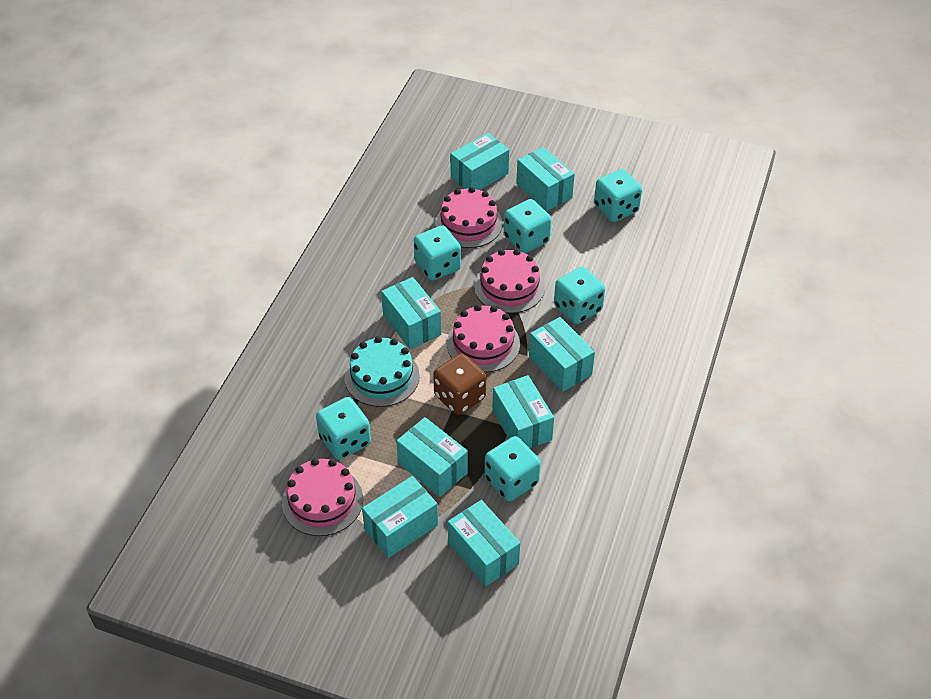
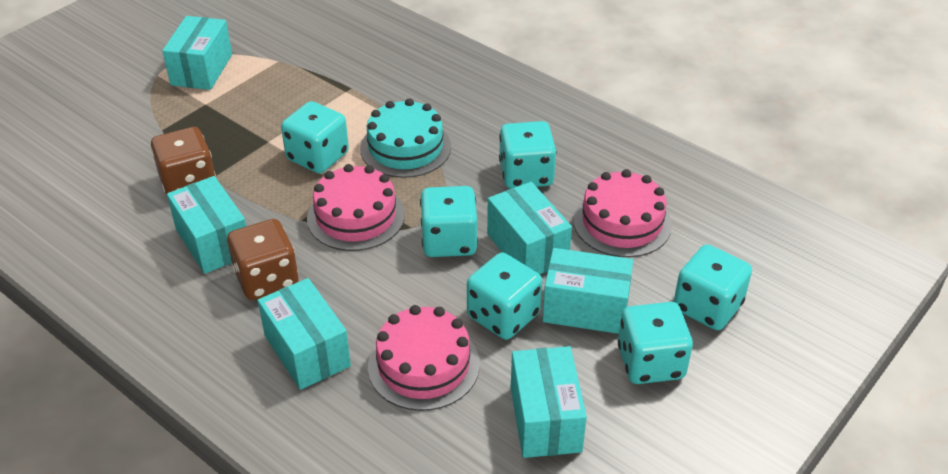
brown dice: 1 -> 2
pink cake: 4 -> 3
turquoise box: 8 -> 6

